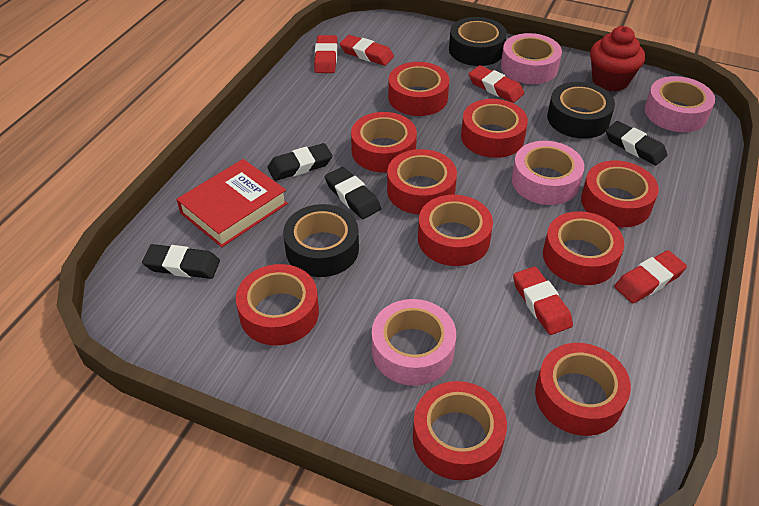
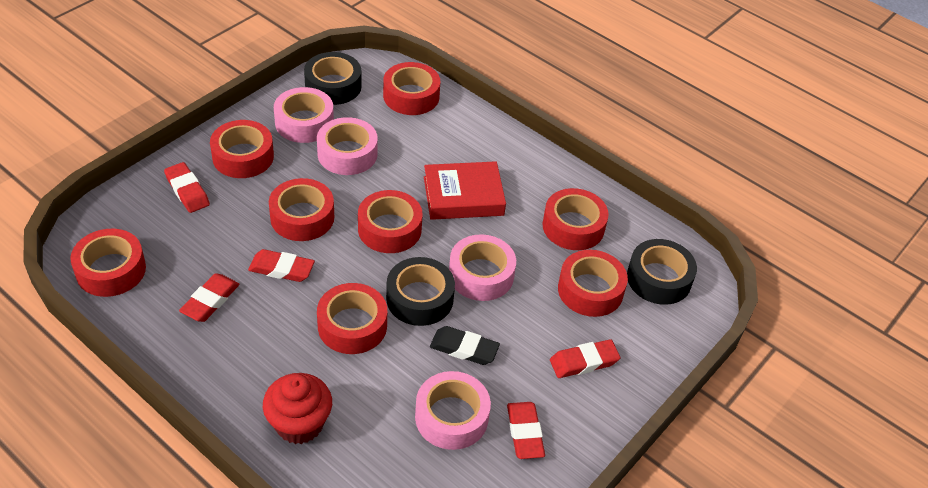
black eraser: 4 -> 1
red tape: 10 -> 8

